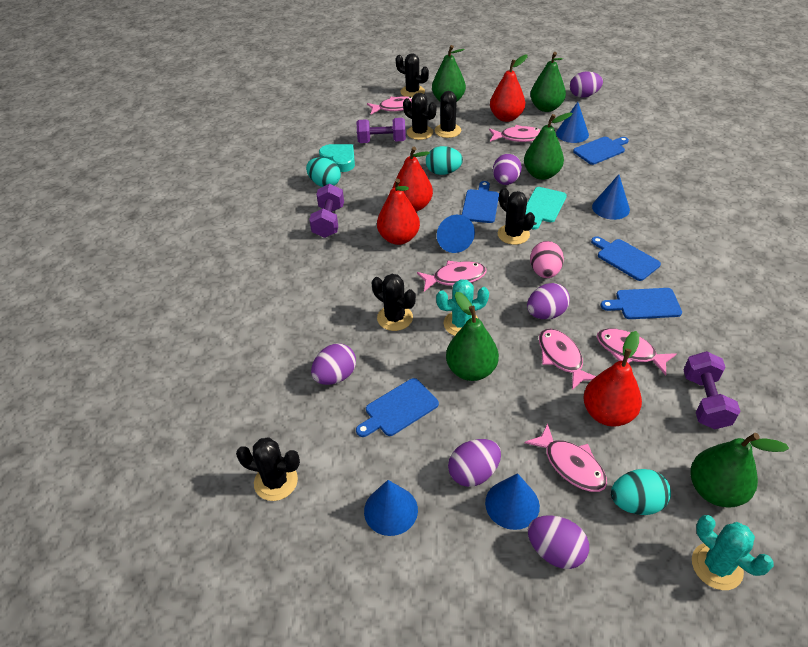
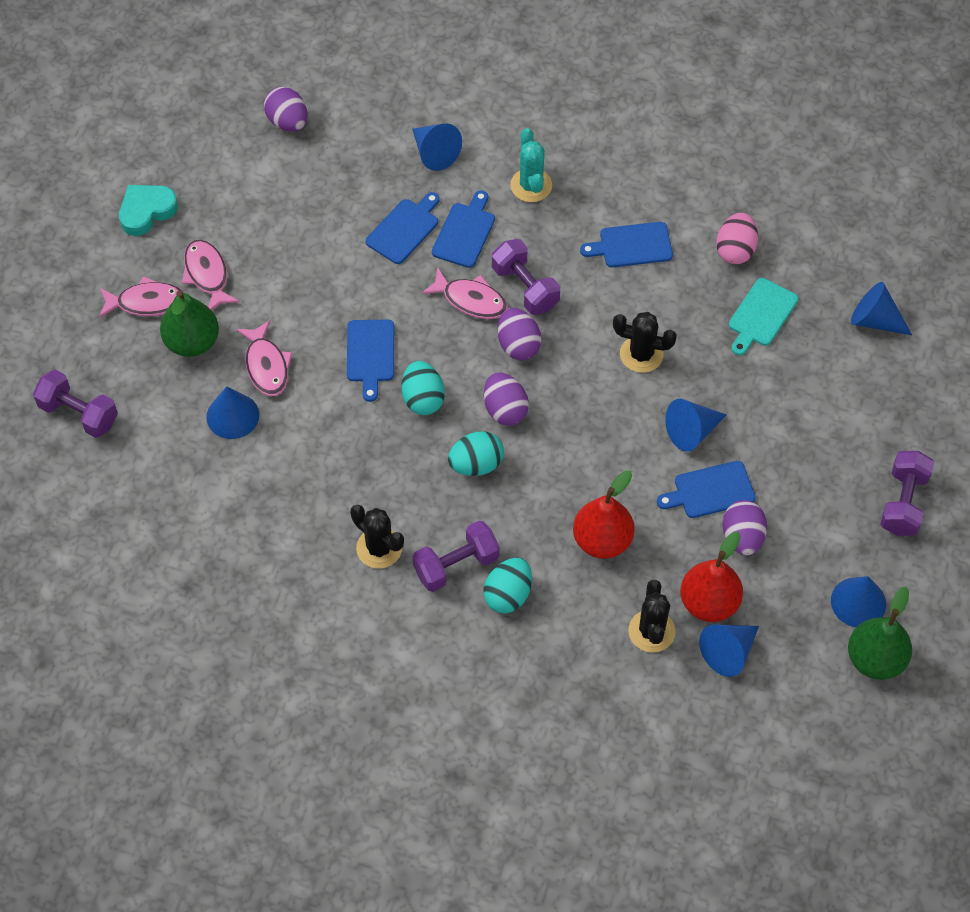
black cactus: 6 -> 3
blue cone: 5 -> 6
green pear: 5 -> 2
pink fish: 6 -> 4
purple dumbbell: 3 -> 4
purple egg: 6 -> 4
red pear: 4 -> 2
turquoise cactus: 2 -> 1

